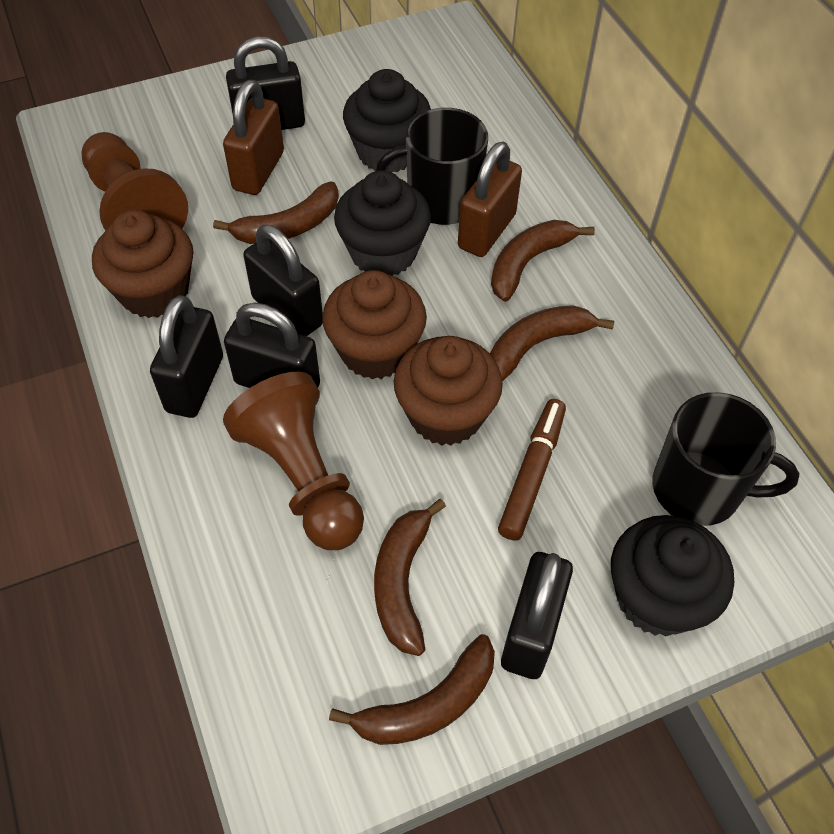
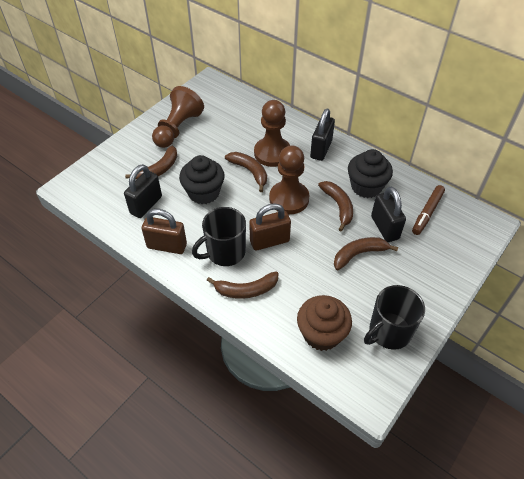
black cupcake: 3 -> 2
black padlock: 5 -> 3
brown cupcake: 3 -> 1
brown pawn: 2 -> 3

